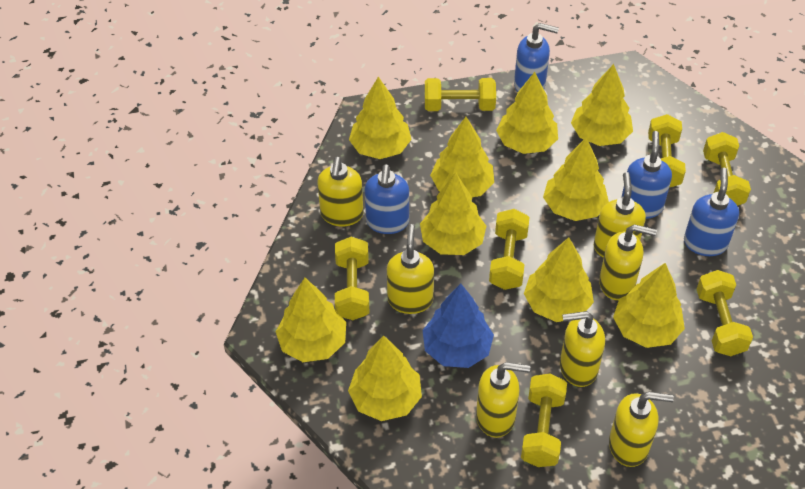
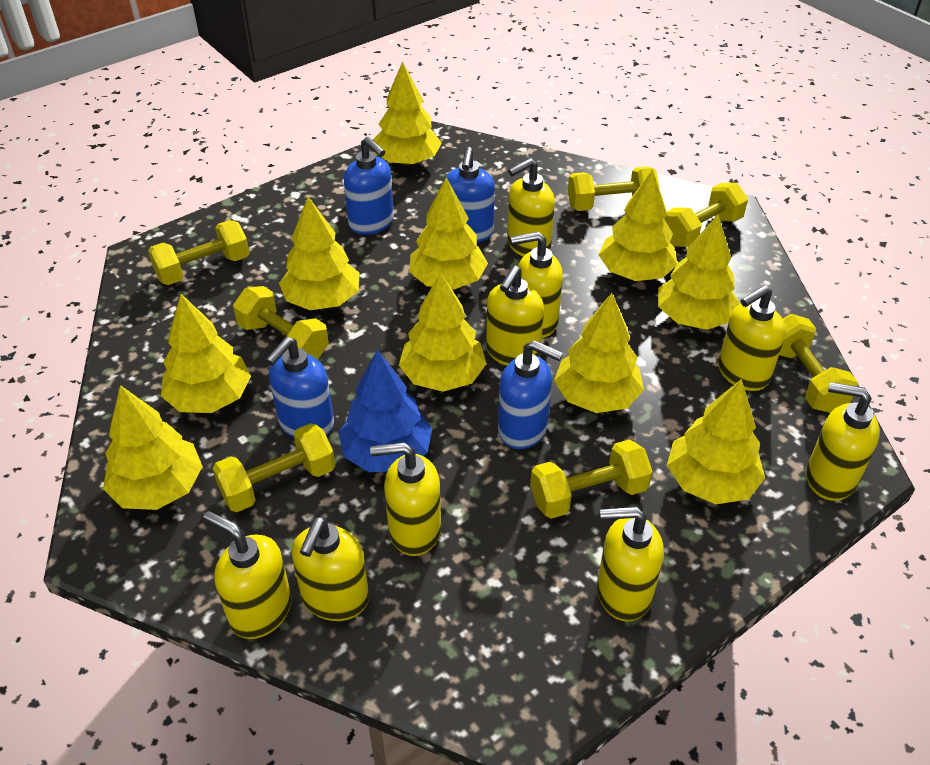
yellow soap dispenser: 7 -> 9

